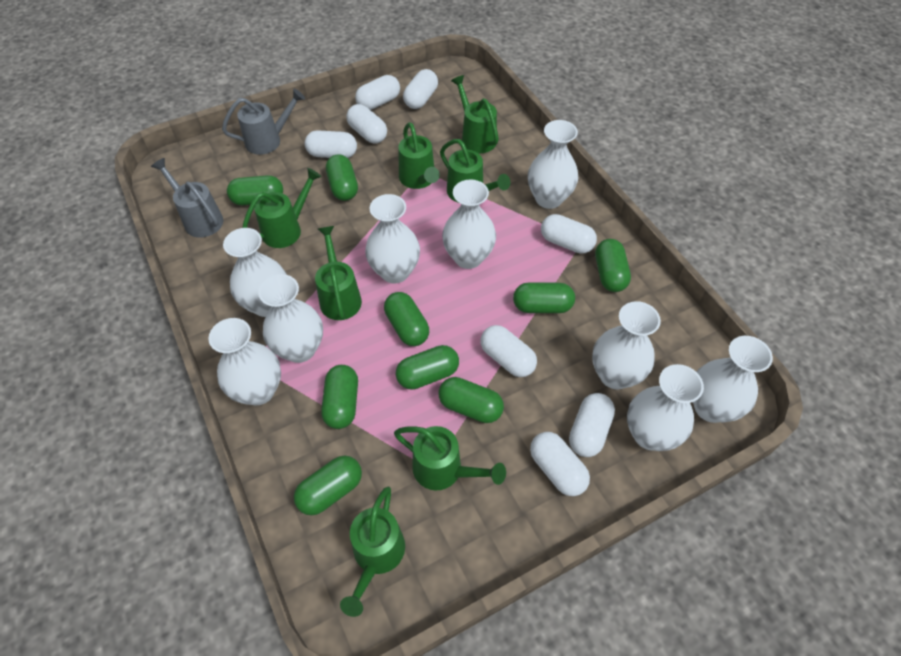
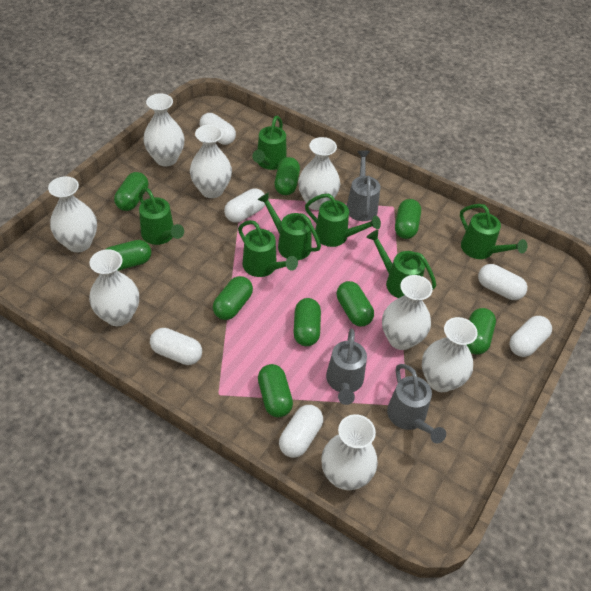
grey watering can: 2 -> 3
white capsule: 8 -> 6
white vase: 9 -> 8

